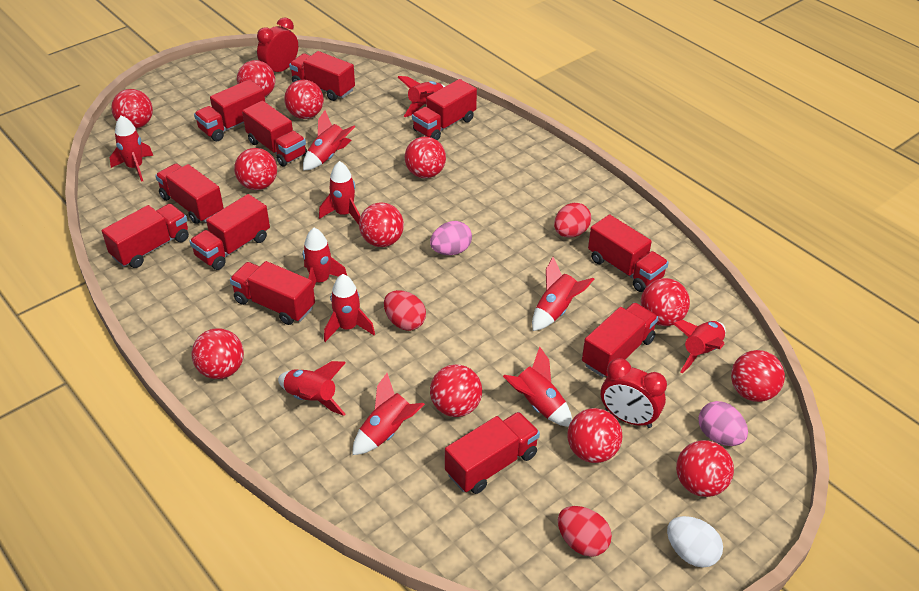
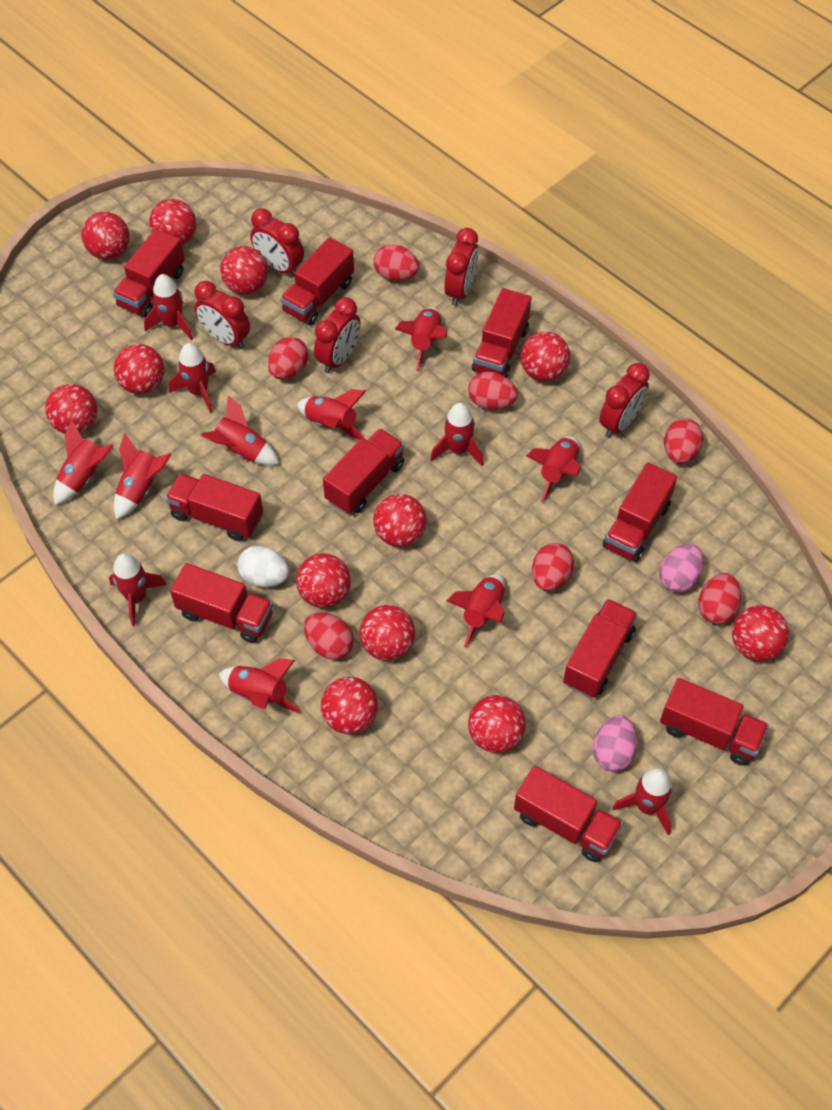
red clock: 2 -> 5
red egg: 3 -> 7
red rocket: 11 -> 13
red truck: 11 -> 10

